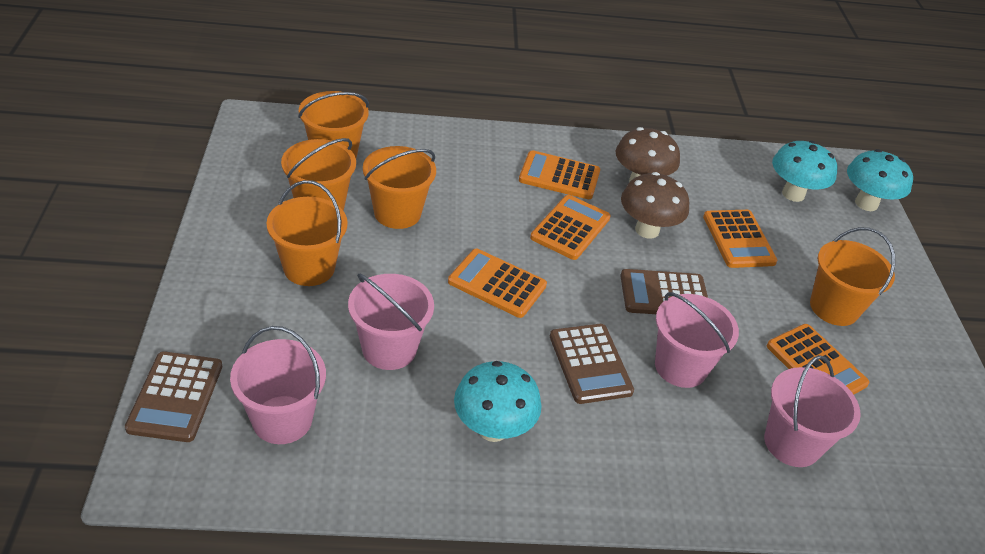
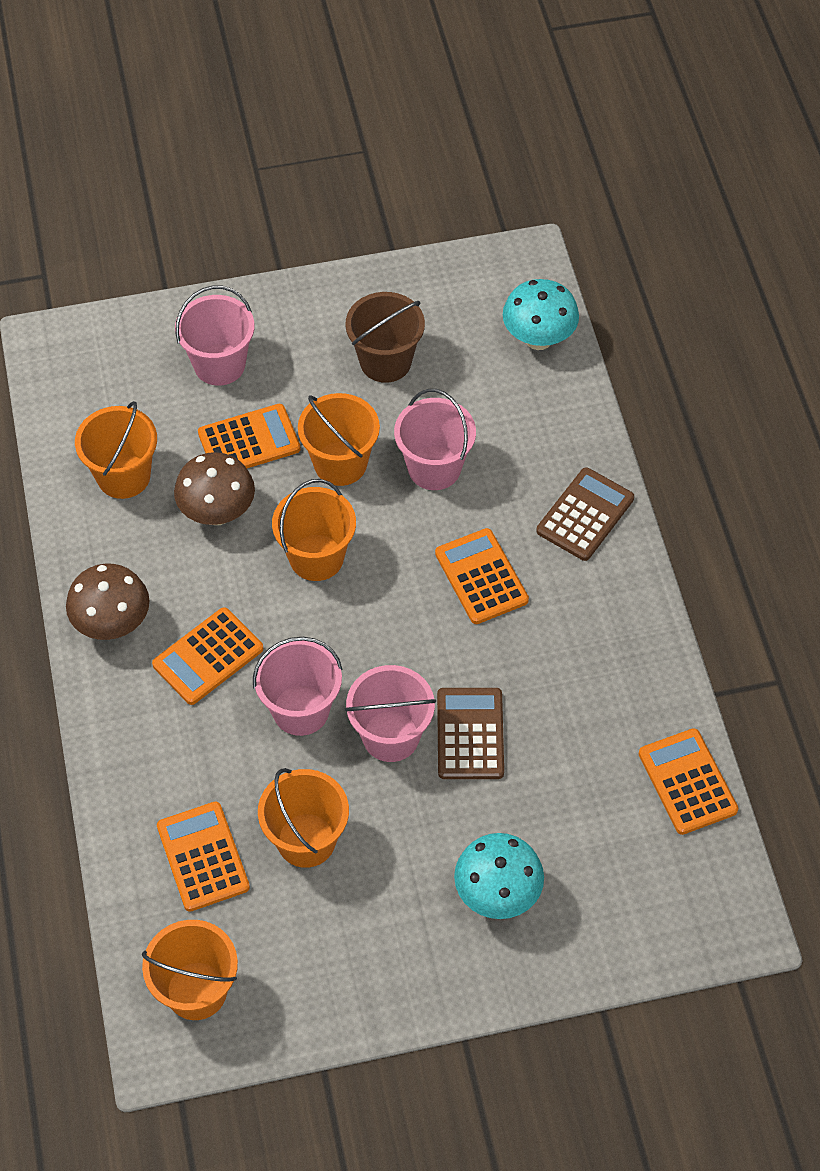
brown bucket: 0 -> 1
brown calculator: 3 -> 2
turquoise mushroom: 3 -> 2

